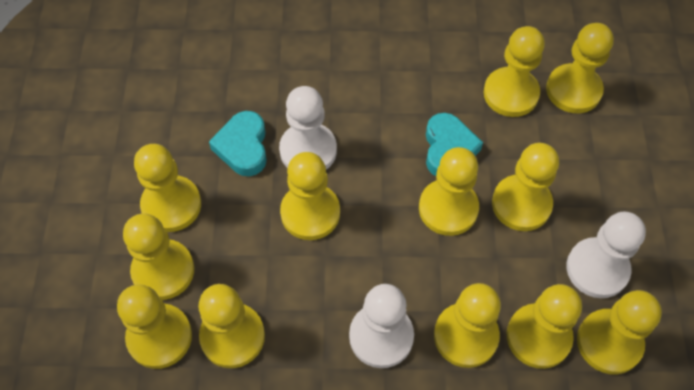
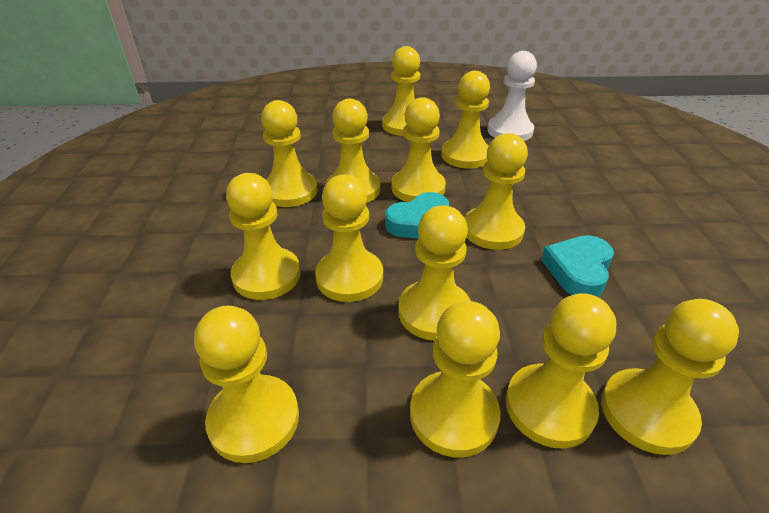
white pawn: 3 -> 1
yellow pawn: 12 -> 13

